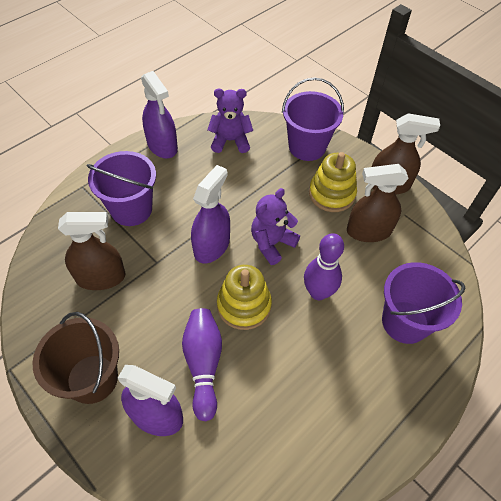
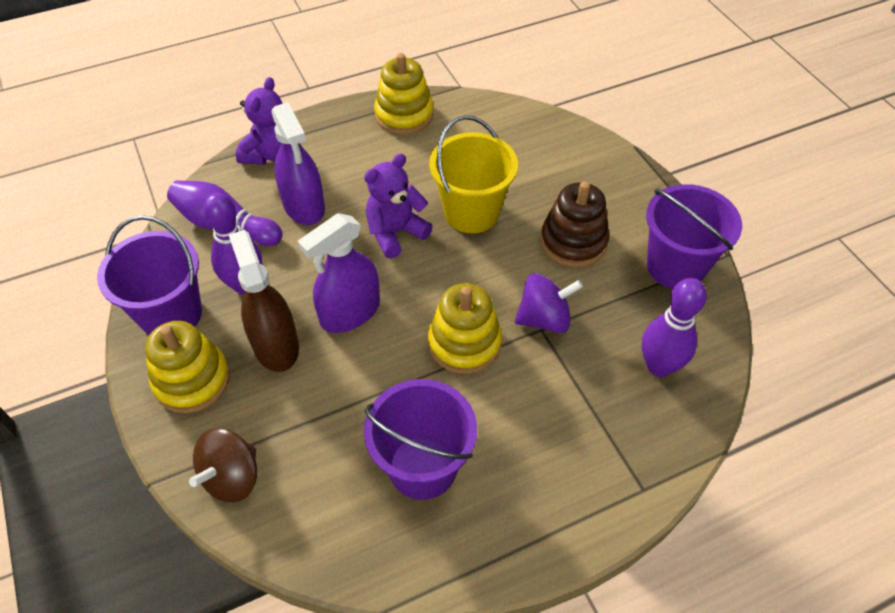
brown bucket: 1 -> 0
brown spinning top: 0 -> 1
brown spray bottle: 3 -> 1
brown stacking toy: 0 -> 1
purple bowling pin: 2 -> 3
purple spinning top: 0 -> 1
purple spray bottle: 3 -> 2
yellow bucket: 0 -> 1
yellow stacking toy: 2 -> 3

